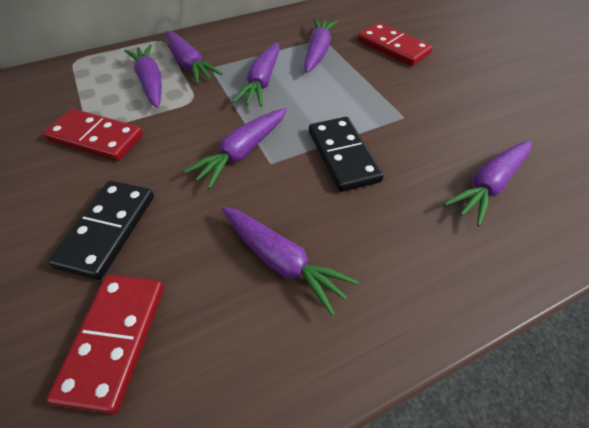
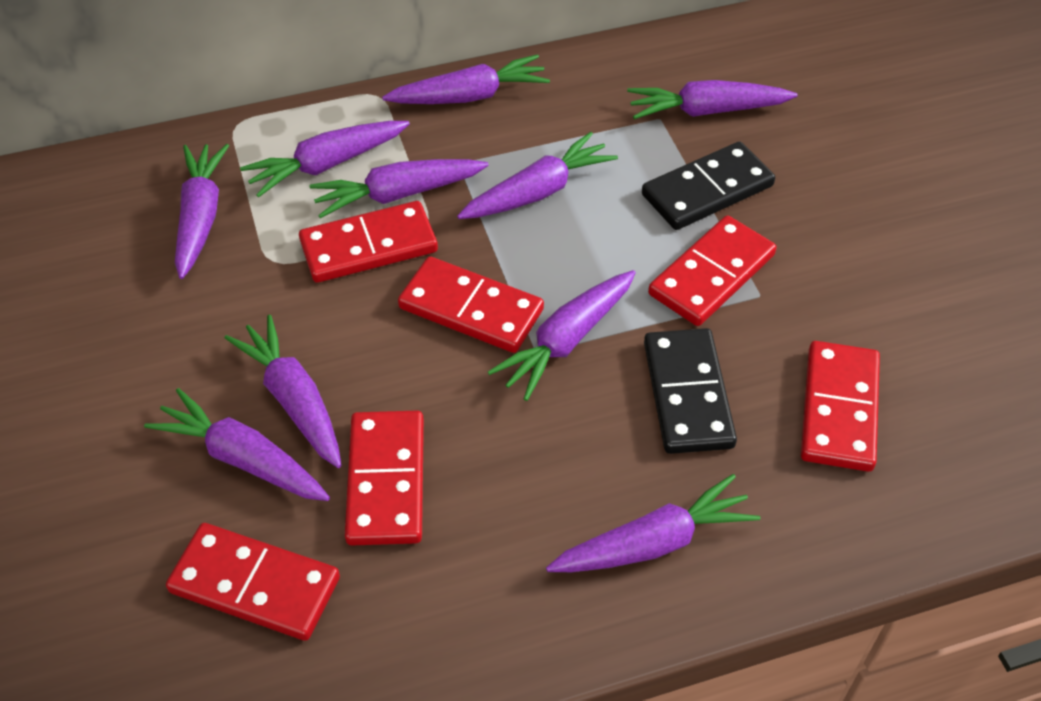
purple carrot: 7 -> 10
red domino: 3 -> 6

